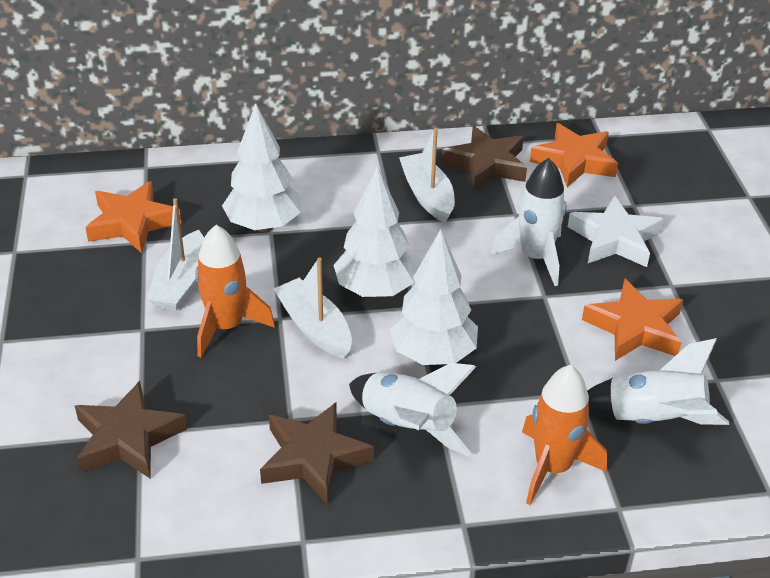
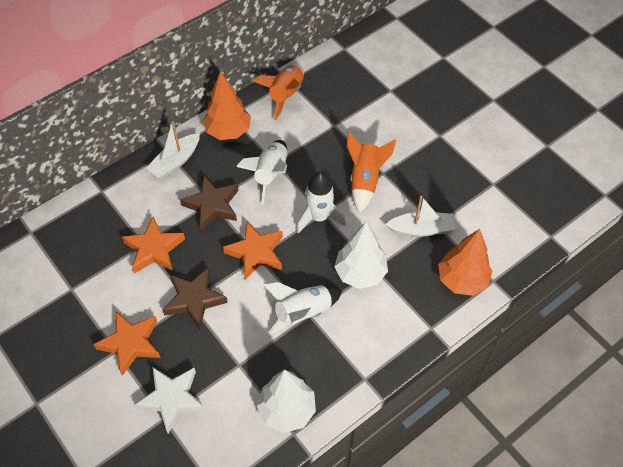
brown star: 3 -> 2
orange tree: 0 -> 2
white boat: 3 -> 2
white tree: 3 -> 2

